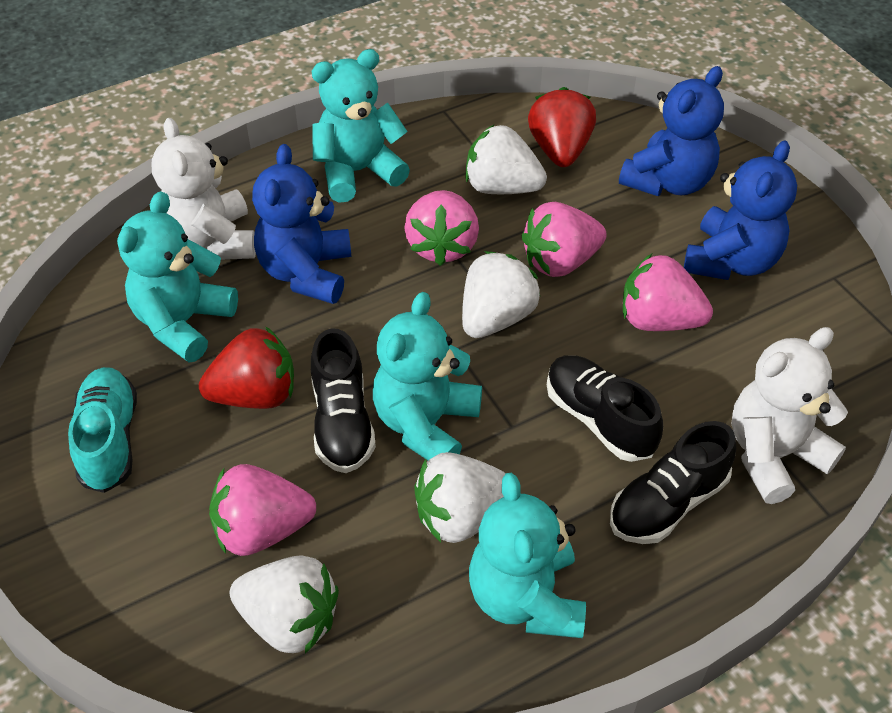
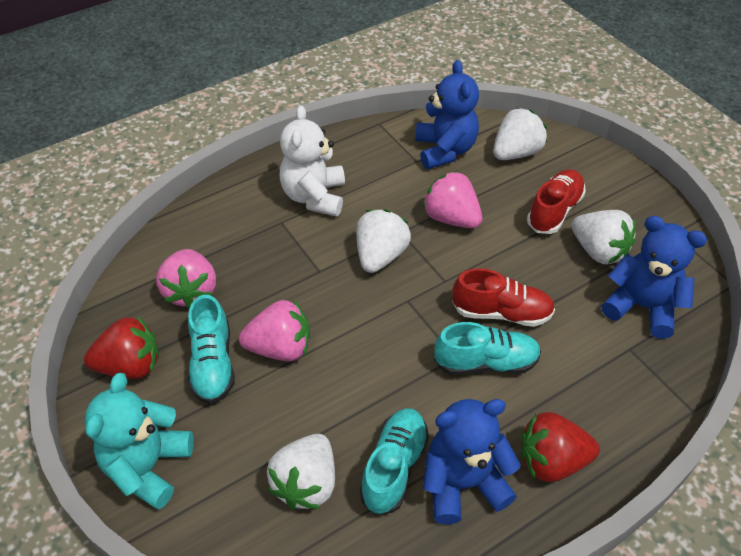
black shoe: 3 -> 0
pink strawberry: 4 -> 3
red shoe: 0 -> 2
turquoise shoe: 1 -> 3
turquoise teddy bear: 4 -> 1
white teddy bear: 2 -> 1

